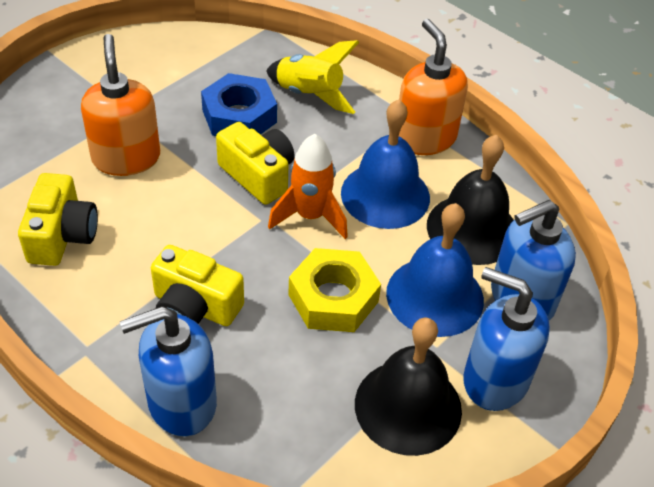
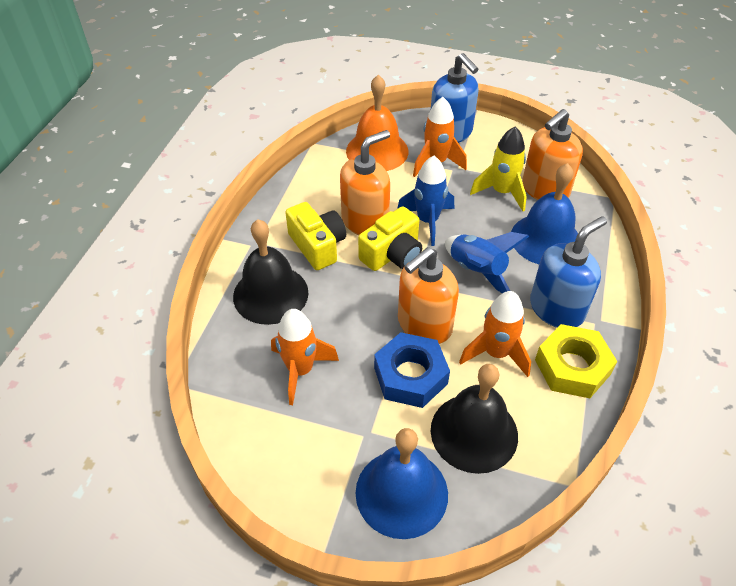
blue rocket: 0 -> 2
blue soap dispenser: 3 -> 2
orange bell: 0 -> 1
orange rocket: 1 -> 3
orange soap dispenser: 2 -> 3
yellow camera: 3 -> 2

